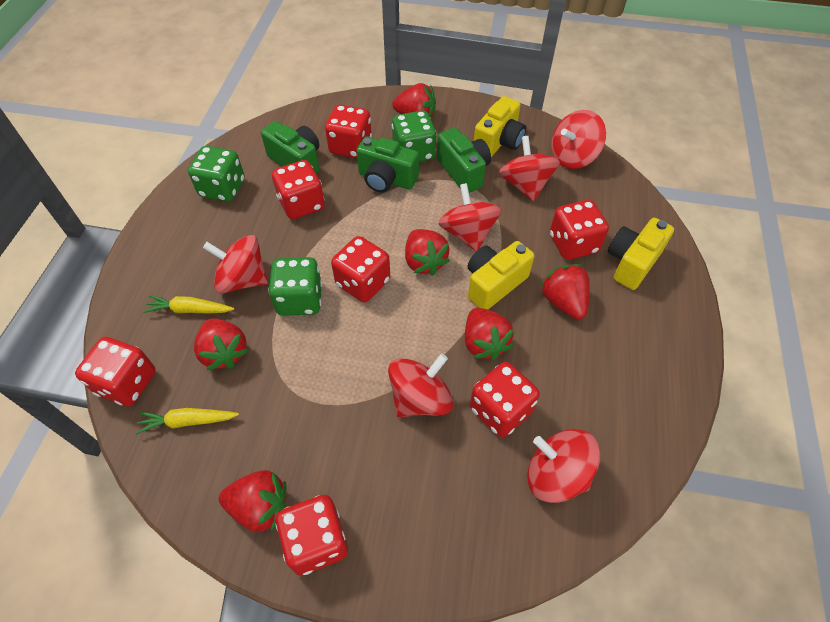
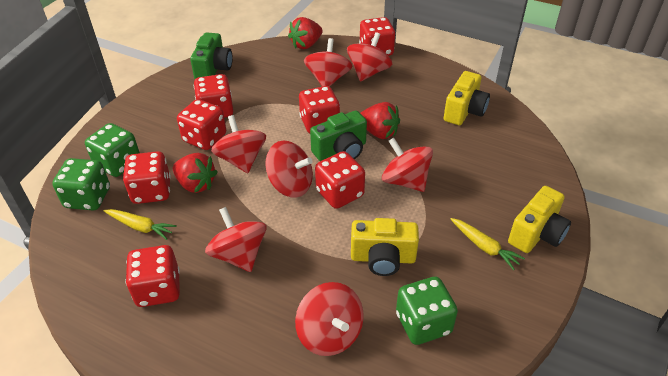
green camera: 3 -> 2
red spinning top: 6 -> 7
red strawberry: 6 -> 3

